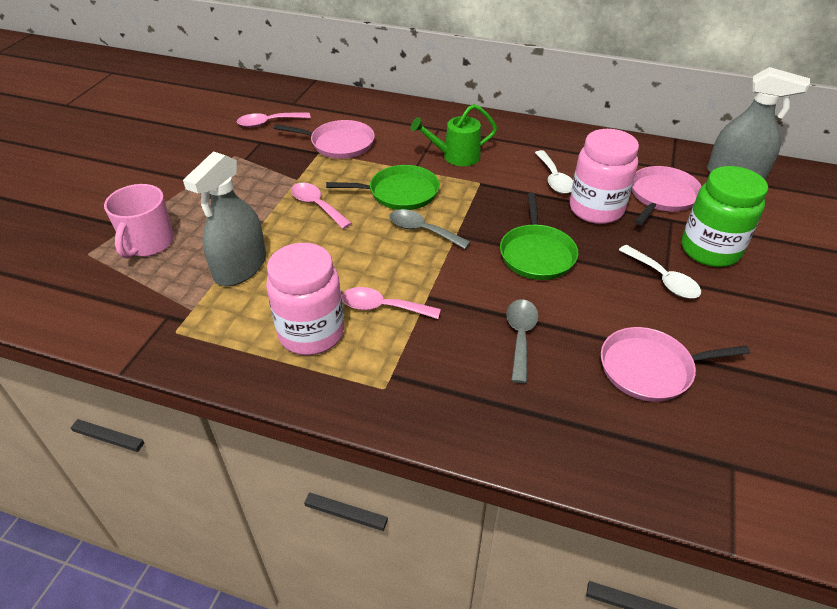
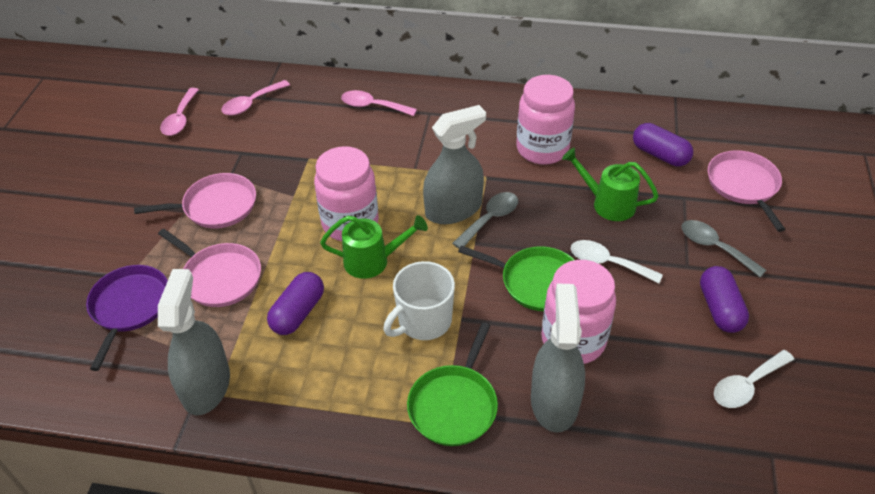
green jar: 1 -> 0
green watering can: 1 -> 2
grey spray bottle: 2 -> 3
pink jar: 2 -> 3
pink mug: 1 -> 0
purple capsule: 0 -> 3
purple pan: 0 -> 1
white mug: 0 -> 1

